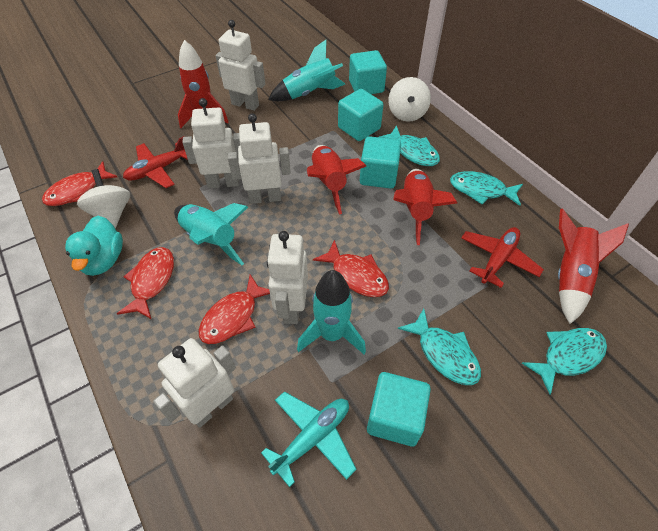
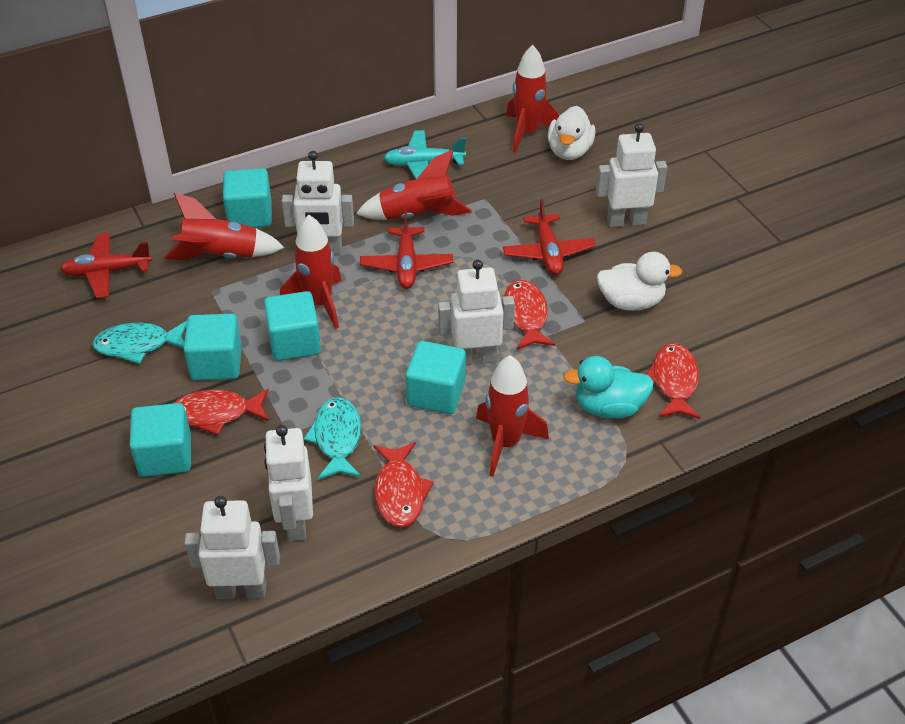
red plane: 2 -> 3
red rocket: 4 -> 5
turquoise cube: 4 -> 5
turquoise fish: 4 -> 2
turquoise rocket: 3 -> 0
white duck: 0 -> 2
white spinning top: 2 -> 0

